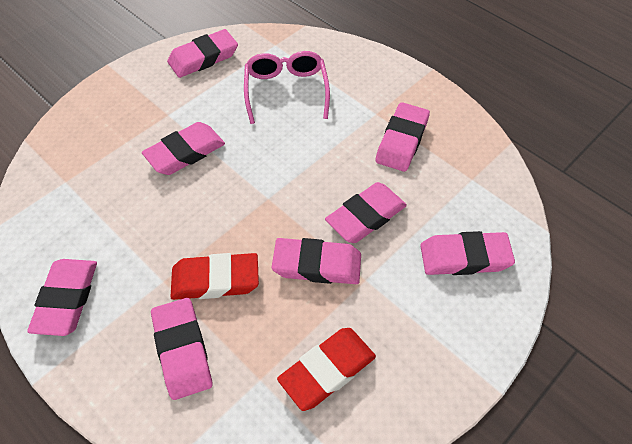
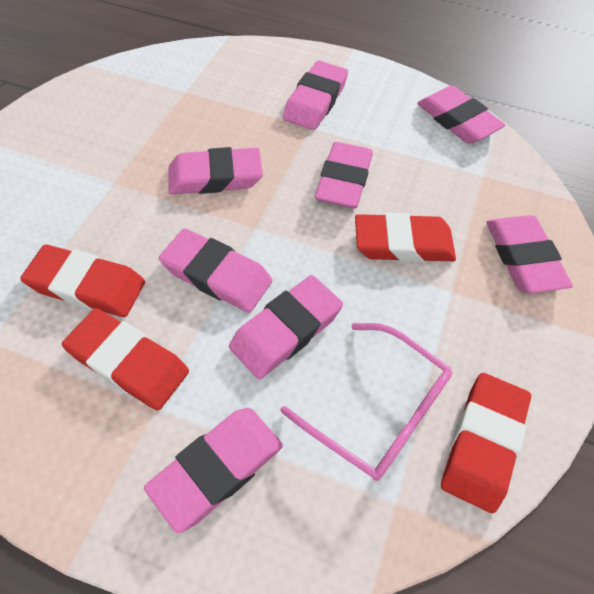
red eraser: 2 -> 4

